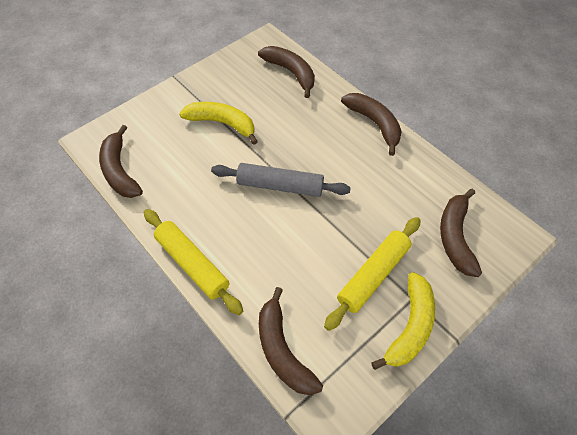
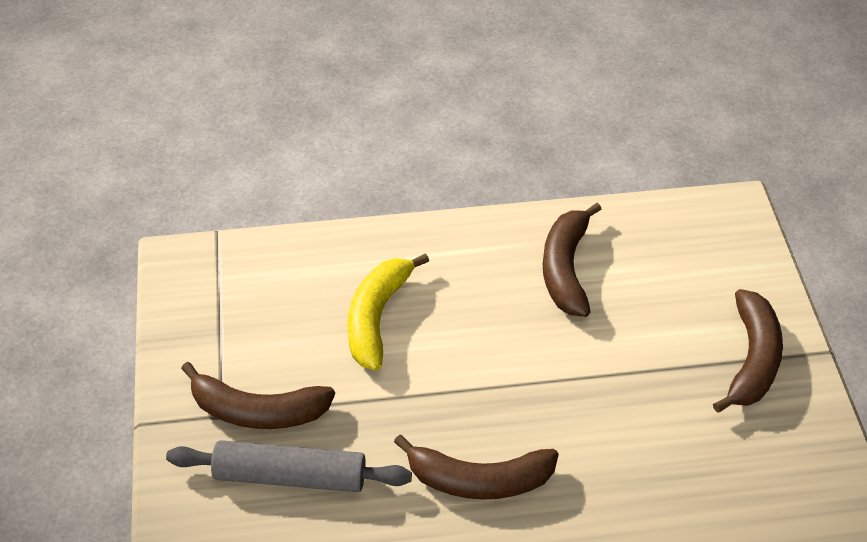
brown banana: 5 -> 4
yellow banana: 2 -> 1
yellow rolling pin: 2 -> 0

